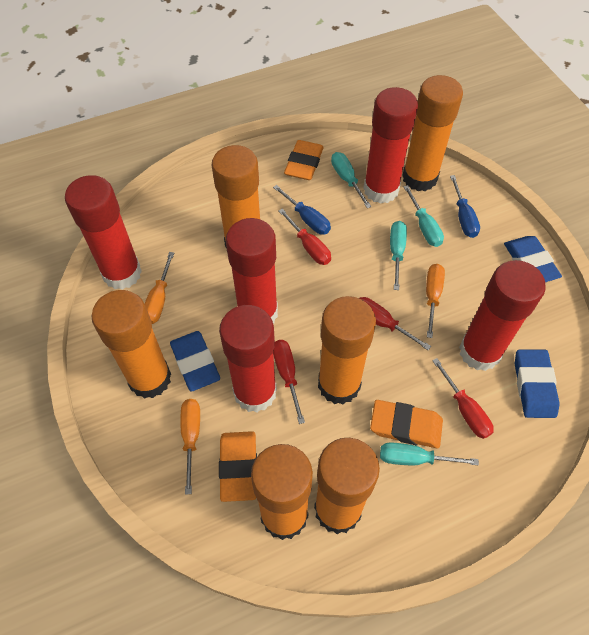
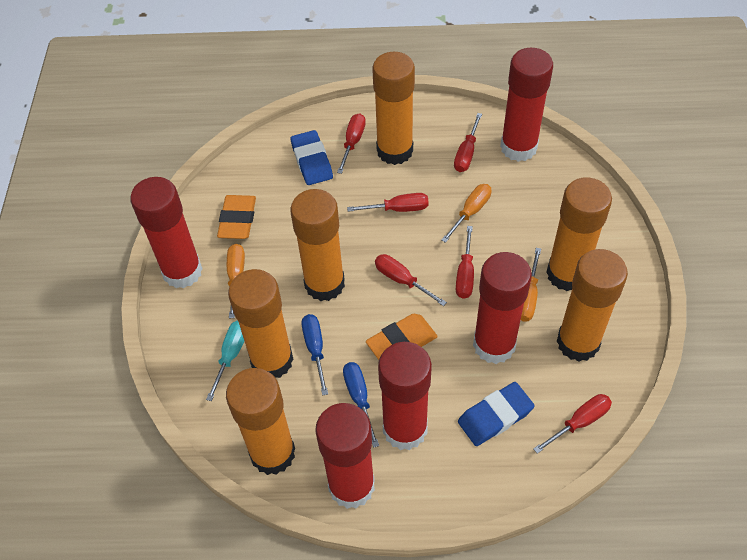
blue eraser: 3 -> 2
orange eraser: 3 -> 2
red screwdriver: 4 -> 6
turquoise screwdriver: 4 -> 1

